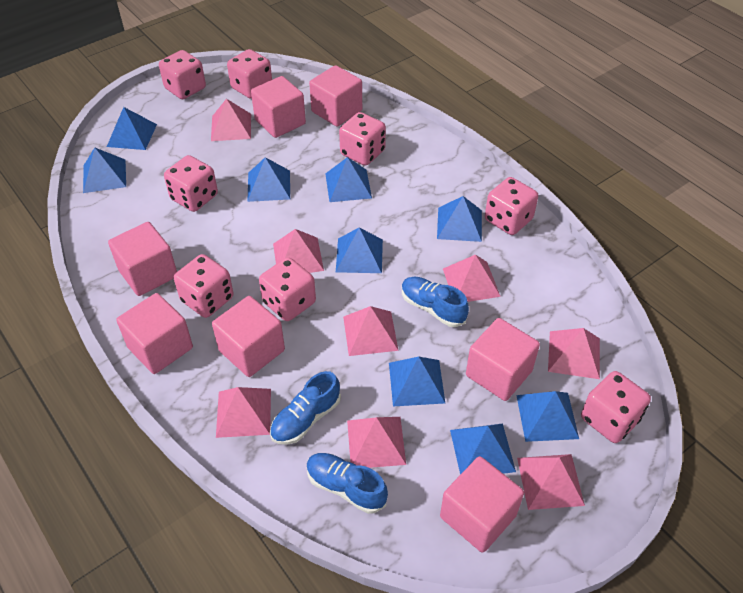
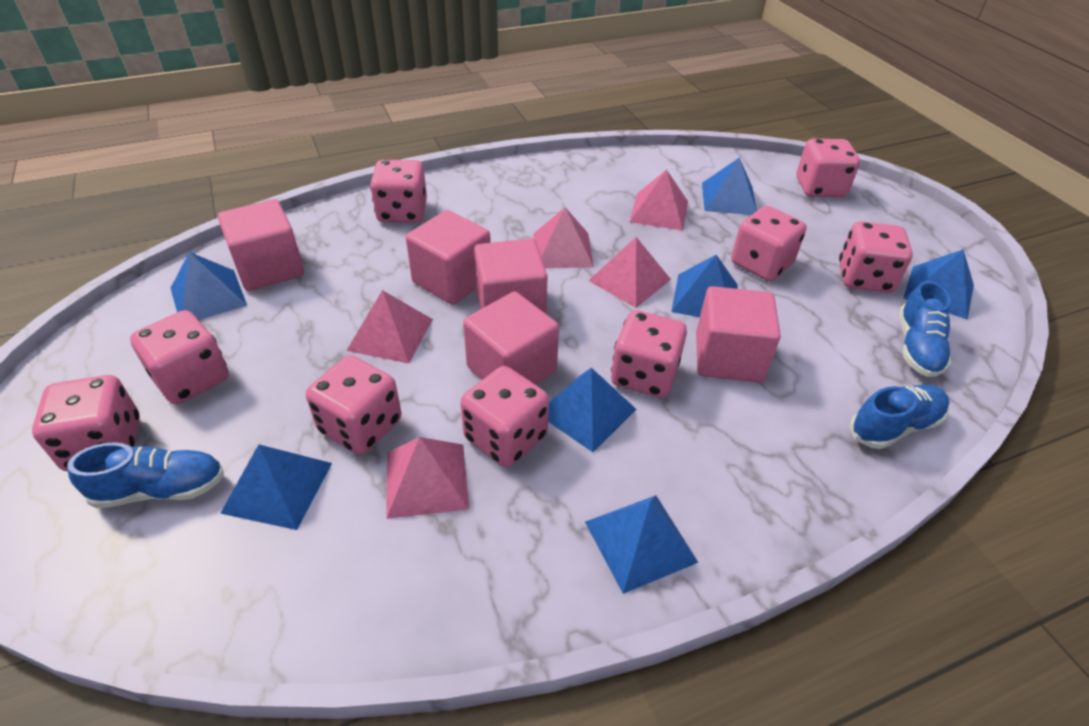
blue pyramid: 9 -> 7
pink cube: 7 -> 5
pink dice: 8 -> 9
pink pyramid: 8 -> 5

